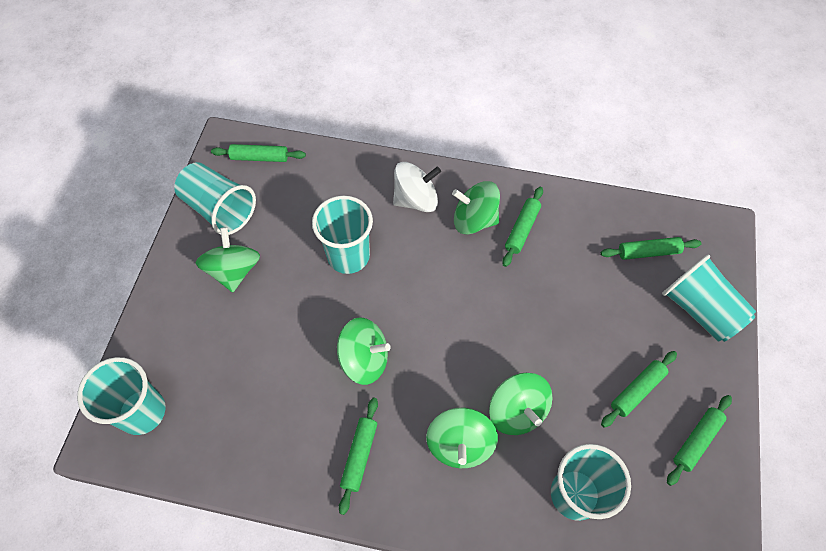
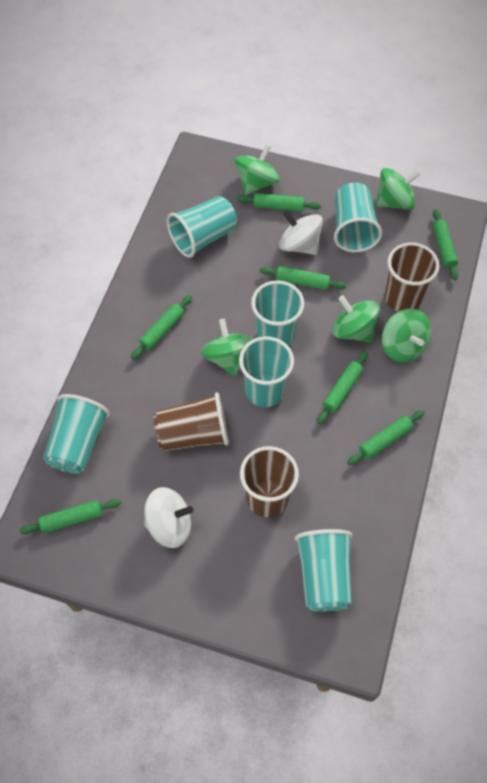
brown cup: 0 -> 3
green rolling pin: 6 -> 7
turquoise cup: 5 -> 6
white spinning top: 1 -> 2

